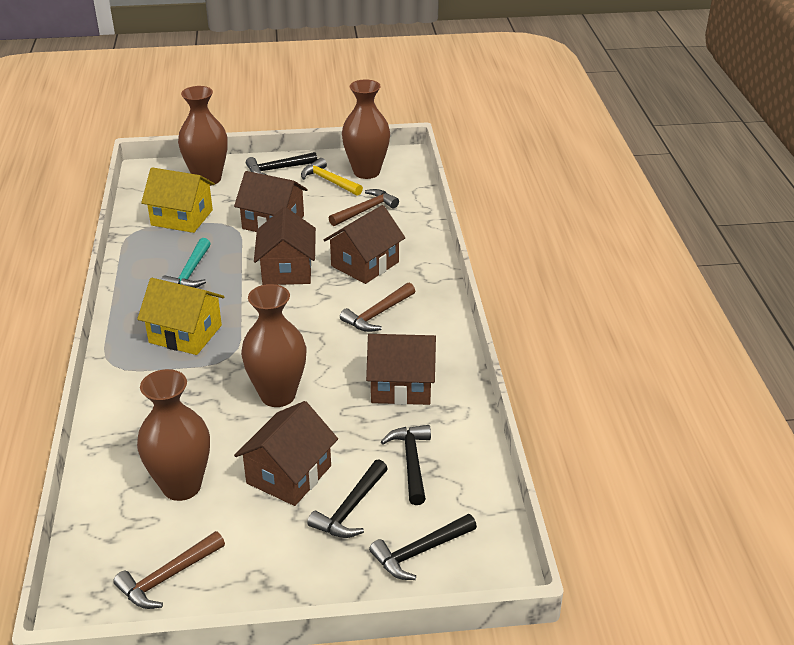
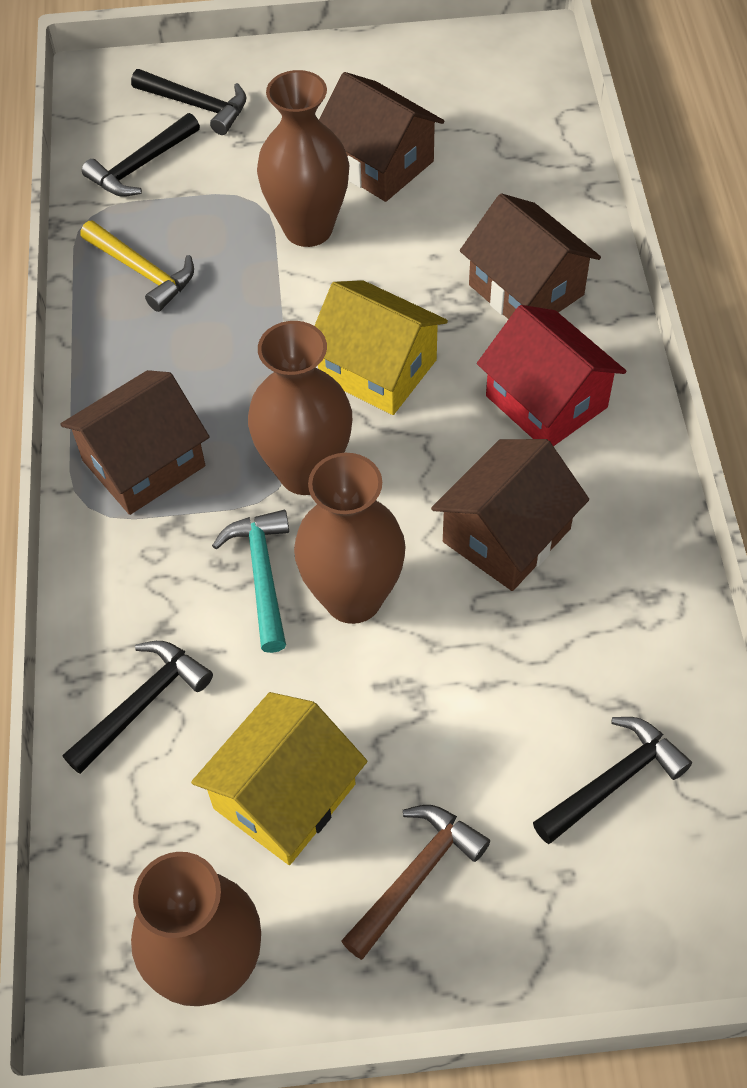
brown hammer: 3 -> 1
brown house: 5 -> 4
red house: 0 -> 1

